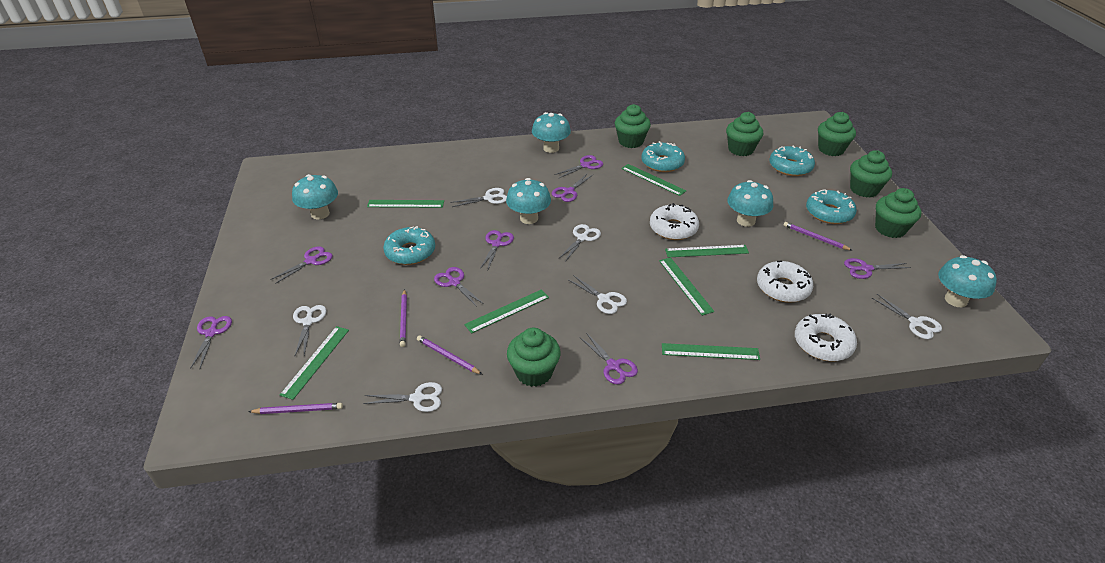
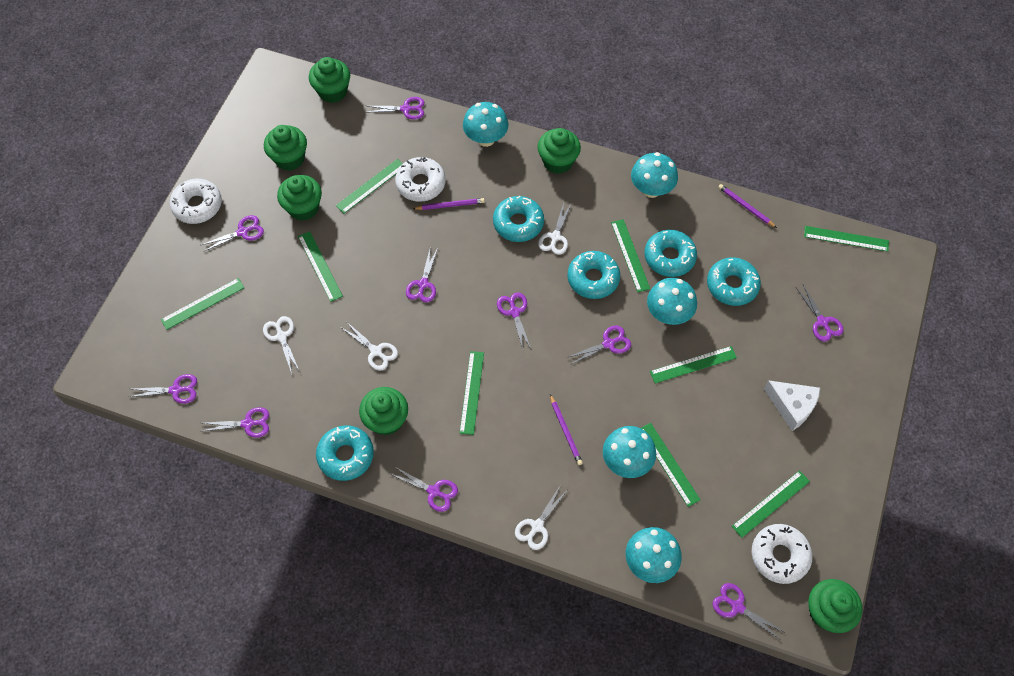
green ruler: 7 -> 9
purple pencil: 4 -> 3
purple scissors: 8 -> 10
turquoise donut: 4 -> 5
white cheese: 0 -> 1
white scissors: 6 -> 4

